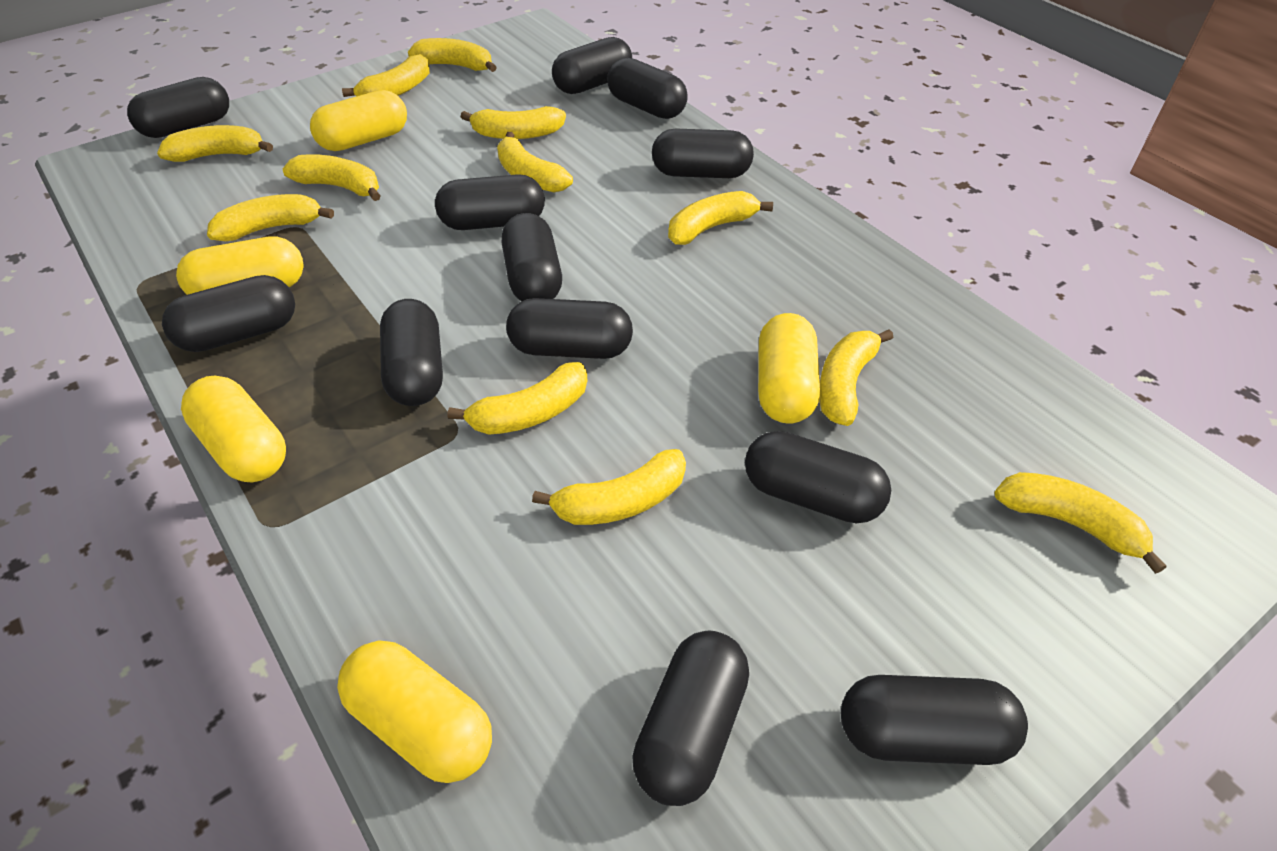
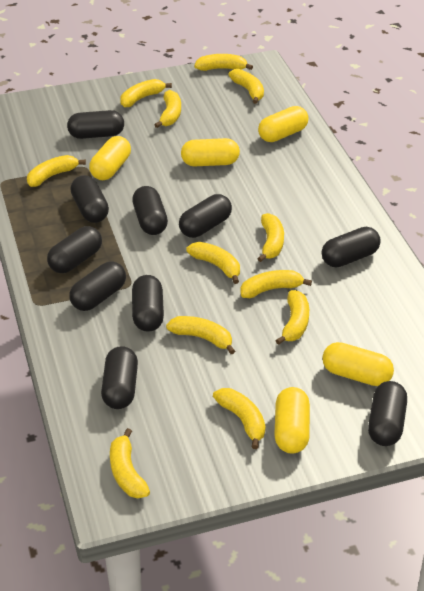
black capsule: 12 -> 10

